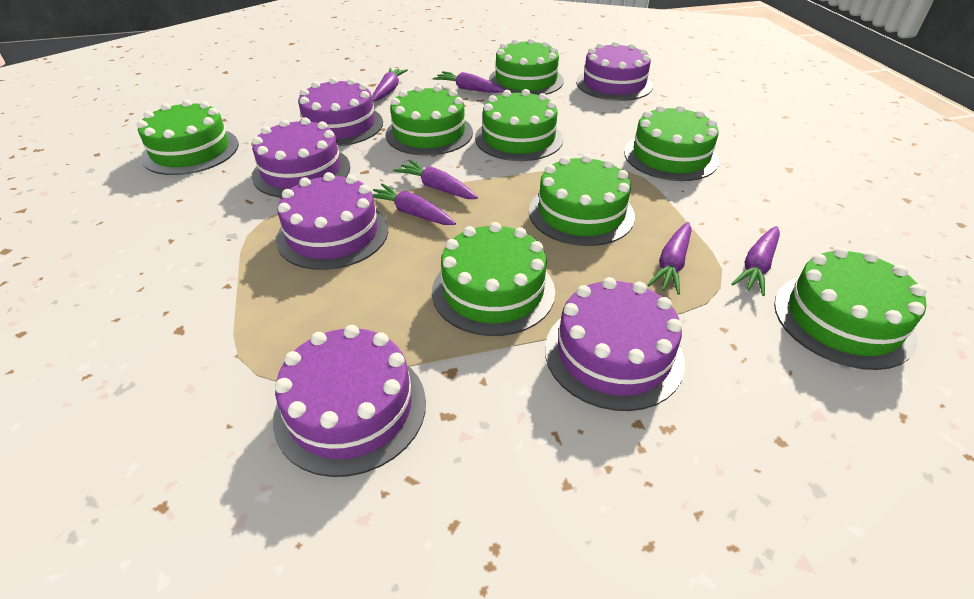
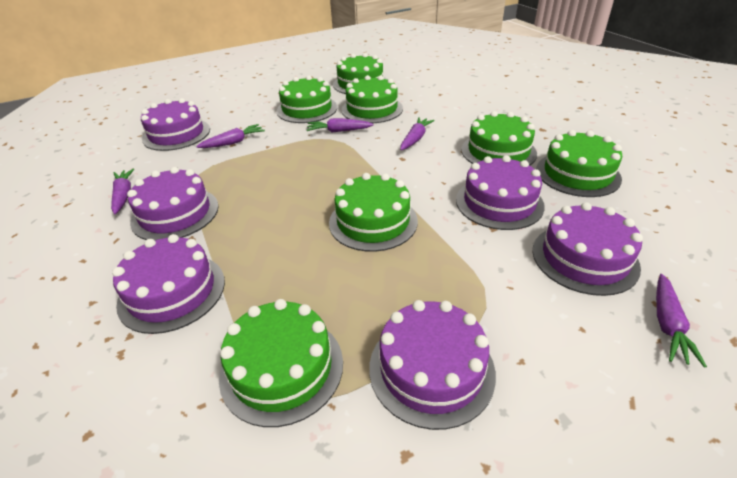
green cake: 8 -> 7
purple carrot: 6 -> 5

